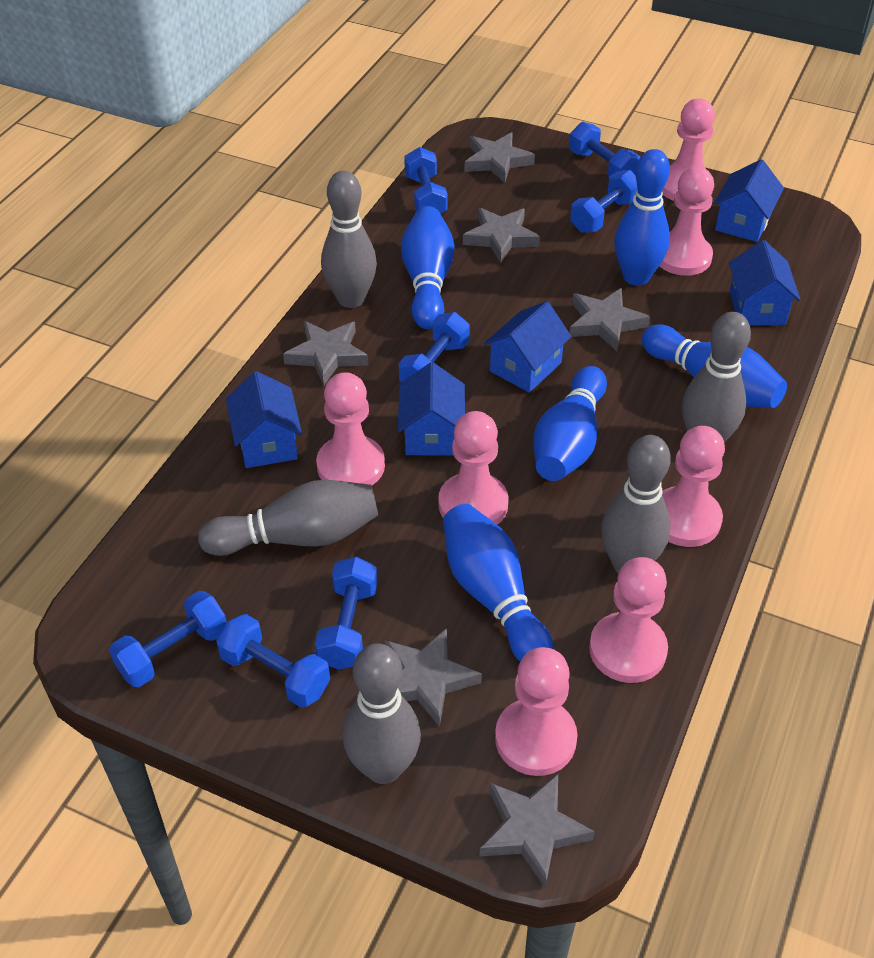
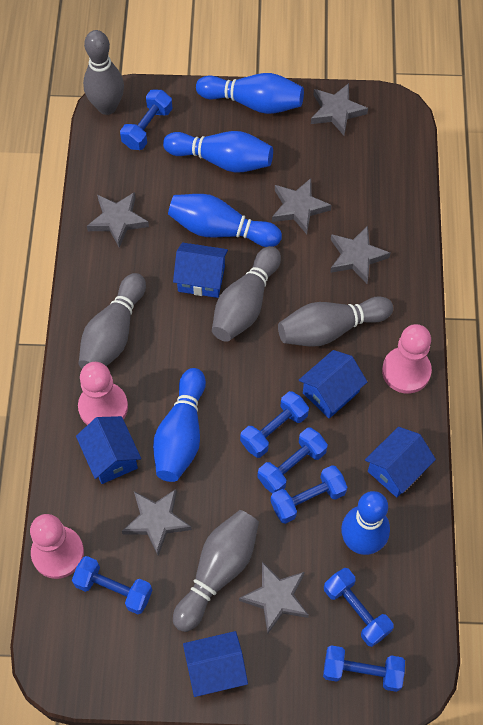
pink pawn: 7 -> 3

